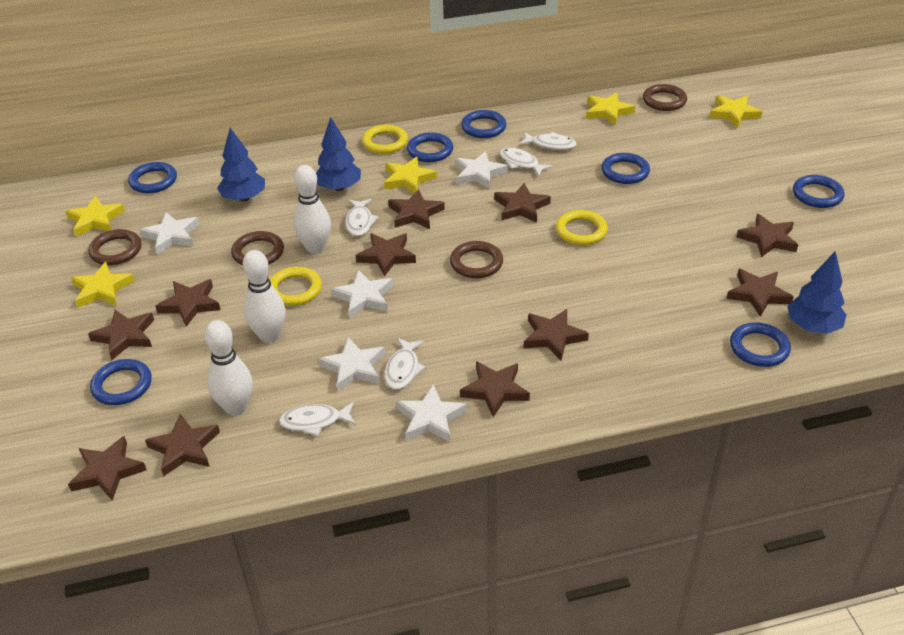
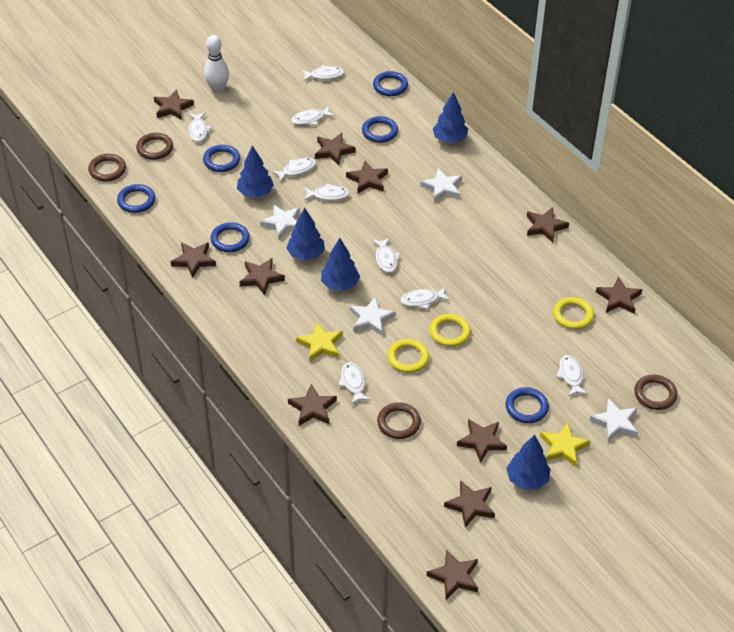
blue ring: 7 -> 6
blue tree: 3 -> 5
white bowling pin: 3 -> 1
white fish: 5 -> 9
white star: 5 -> 4
yellow star: 5 -> 2

